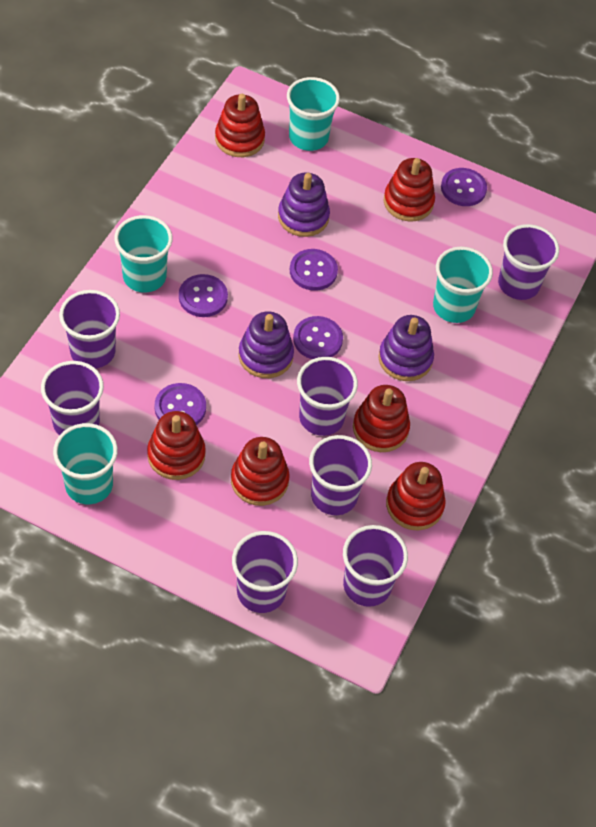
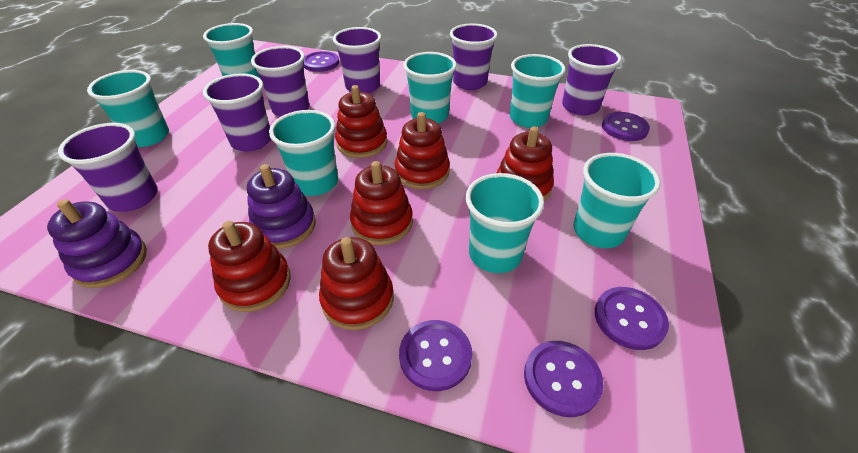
purple cup: 7 -> 6
purple stacking toy: 3 -> 2
turquoise cup: 4 -> 7

